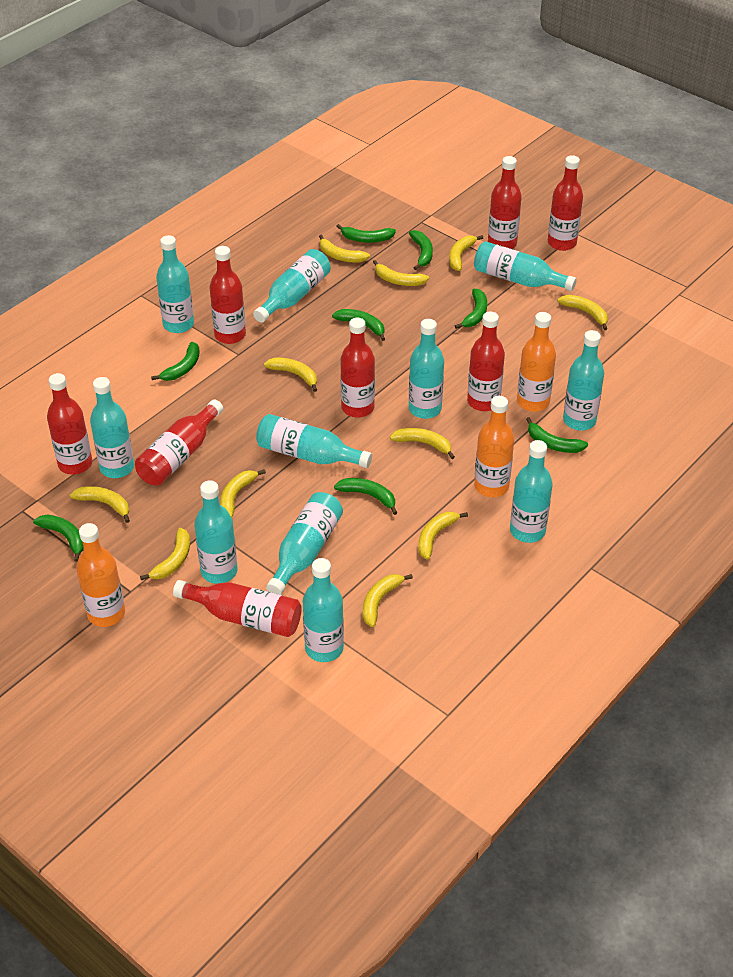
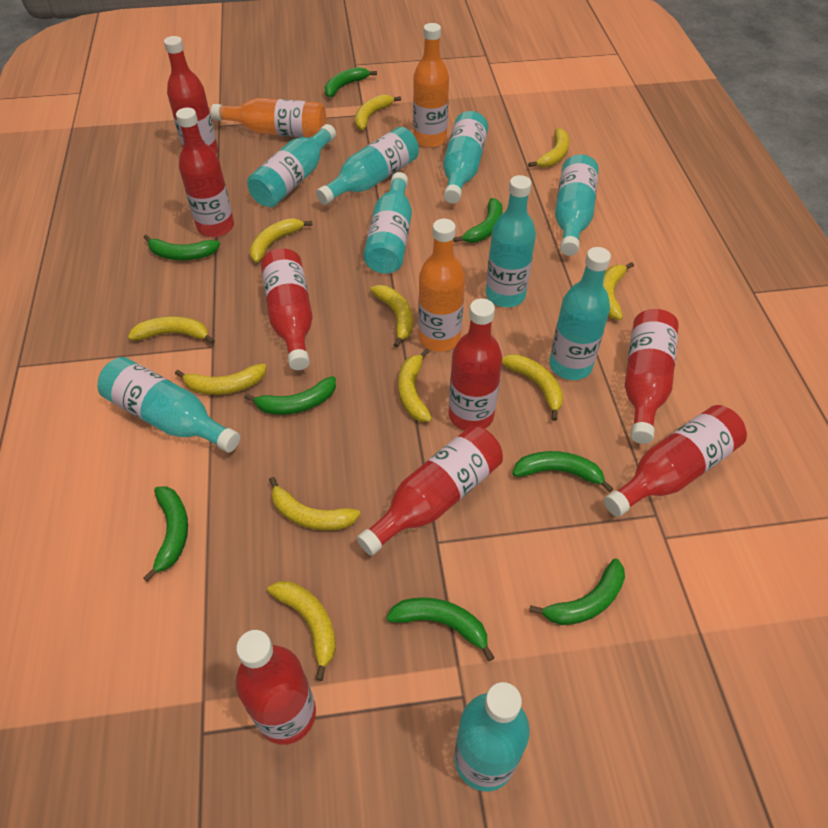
turquoise bottle: 11 -> 9

